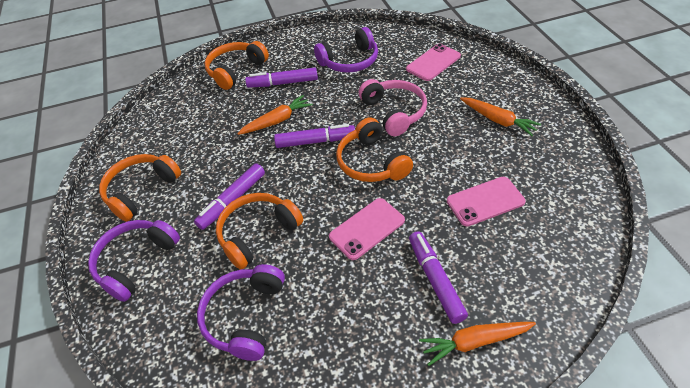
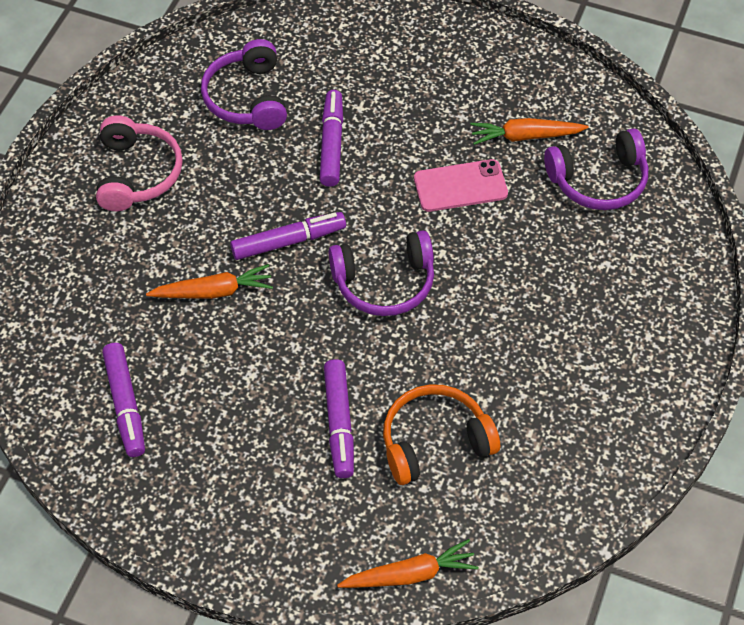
orange headphones: 4 -> 1
pink phone: 3 -> 1

